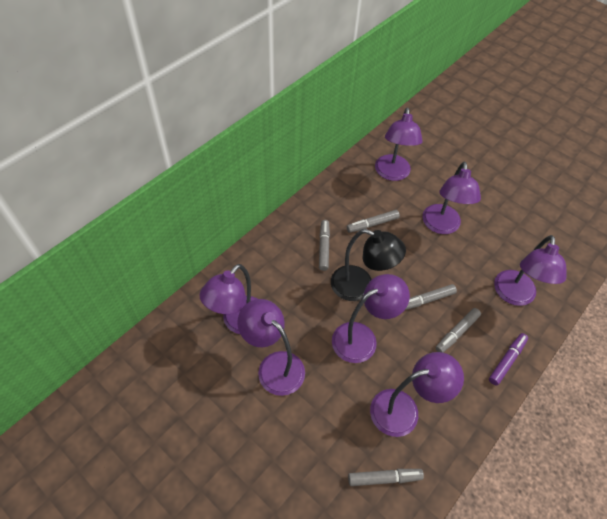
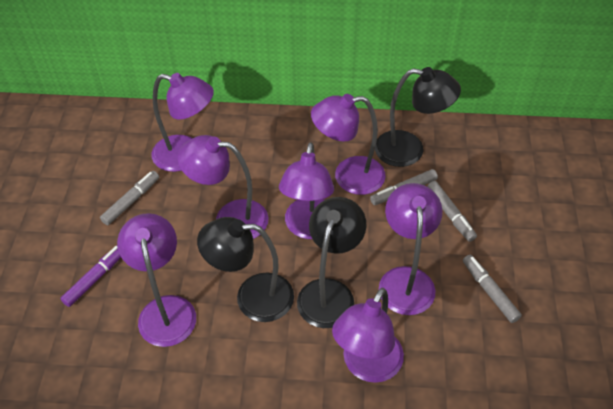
black lamp: 1 -> 3
grey marker: 5 -> 4

